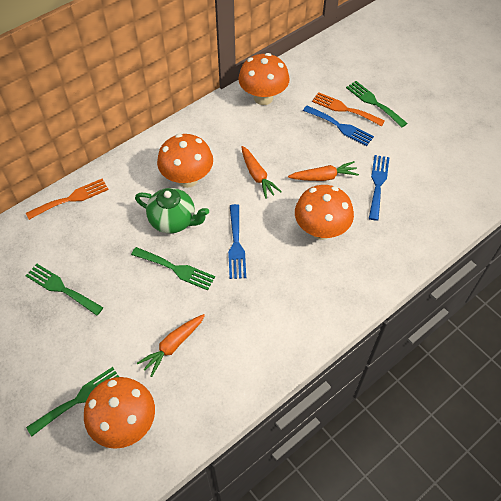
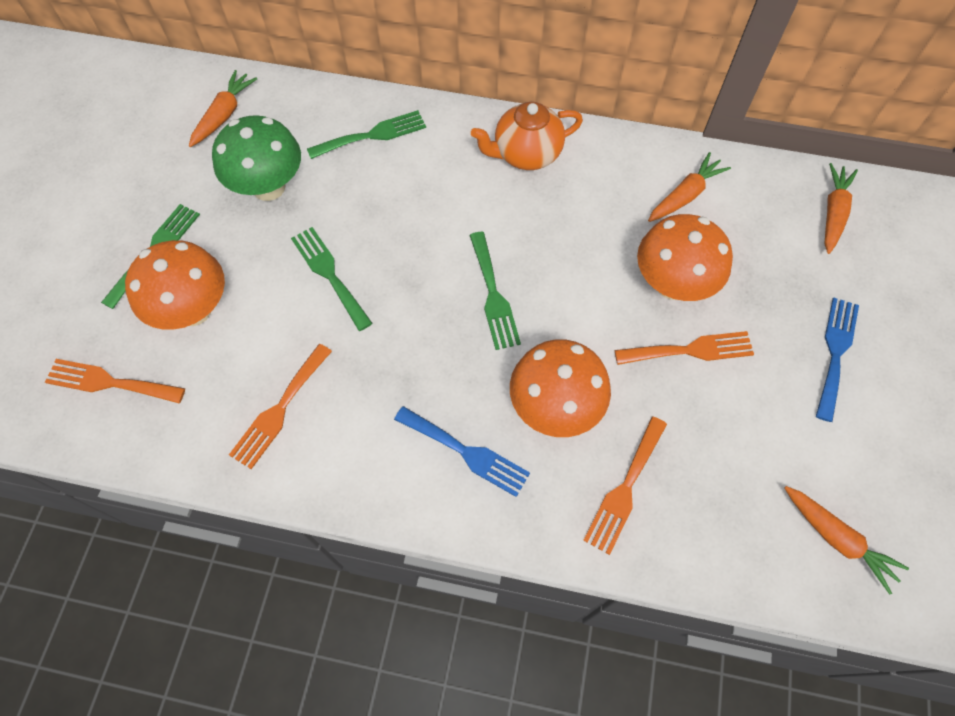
blue fork: 3 -> 2
green mushroom: 0 -> 1
green teapot: 1 -> 0
orange carrot: 3 -> 4
orange fork: 2 -> 4
orange mushroom: 4 -> 3
orange teapot: 0 -> 1

